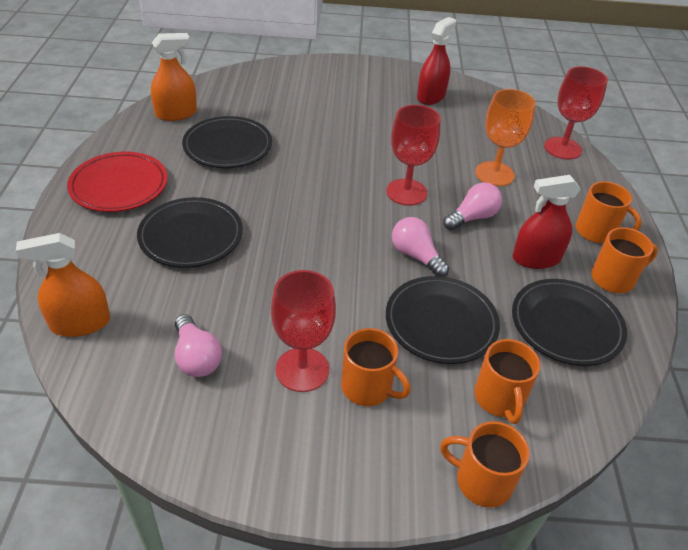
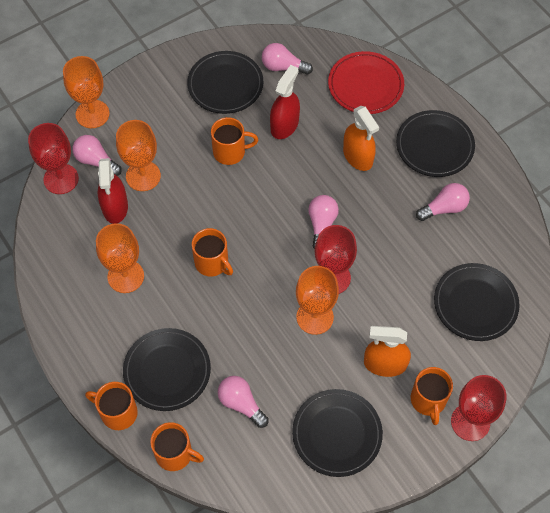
black plate: 4 -> 5
orange goblet: 1 -> 4
pink light bulb: 3 -> 5

